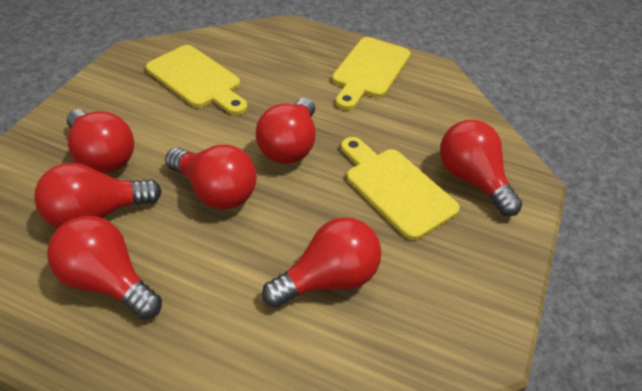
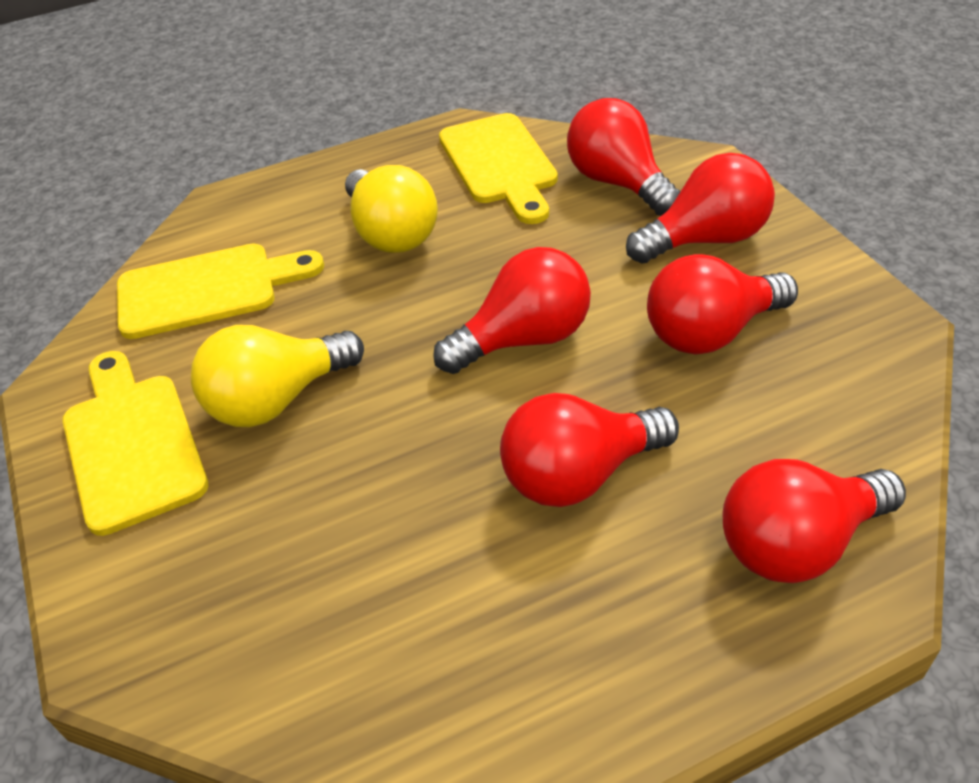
red light bulb: 7 -> 6
yellow light bulb: 0 -> 2

